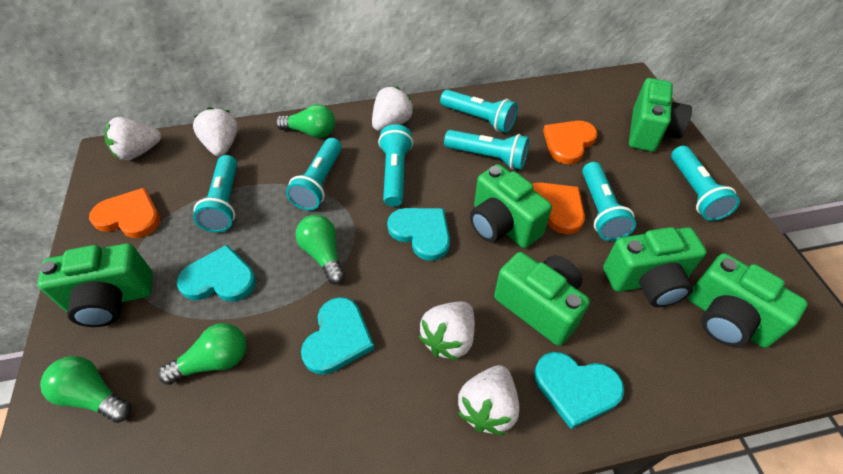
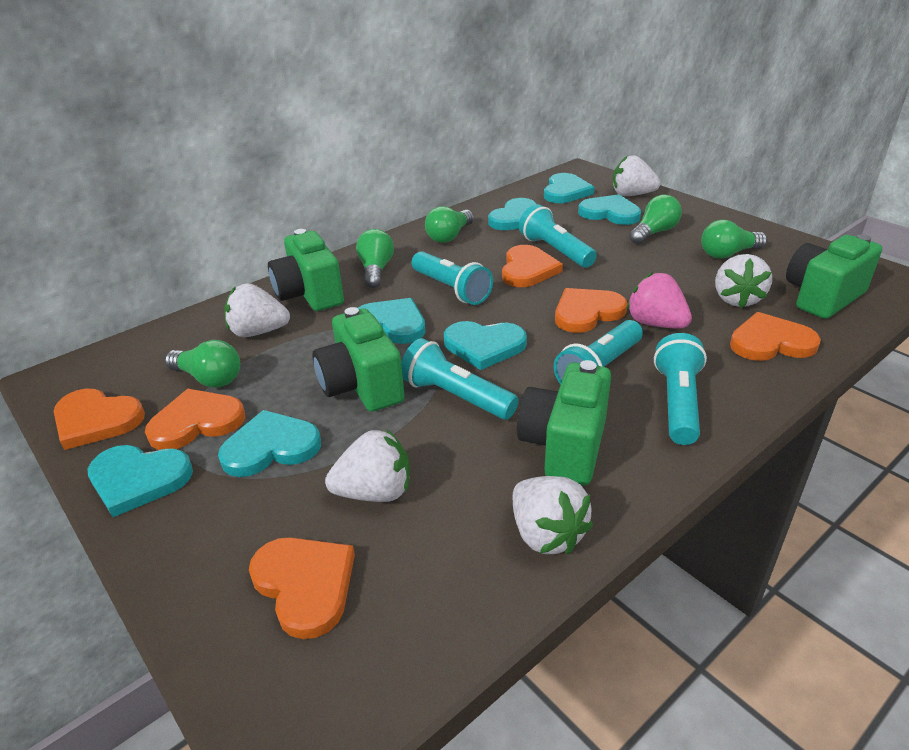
green camera: 6 -> 4
green light bulb: 4 -> 5
orange heart: 3 -> 6
pink strawberry: 0 -> 1
turquoise flashlight: 7 -> 5
turquoise heart: 4 -> 7

